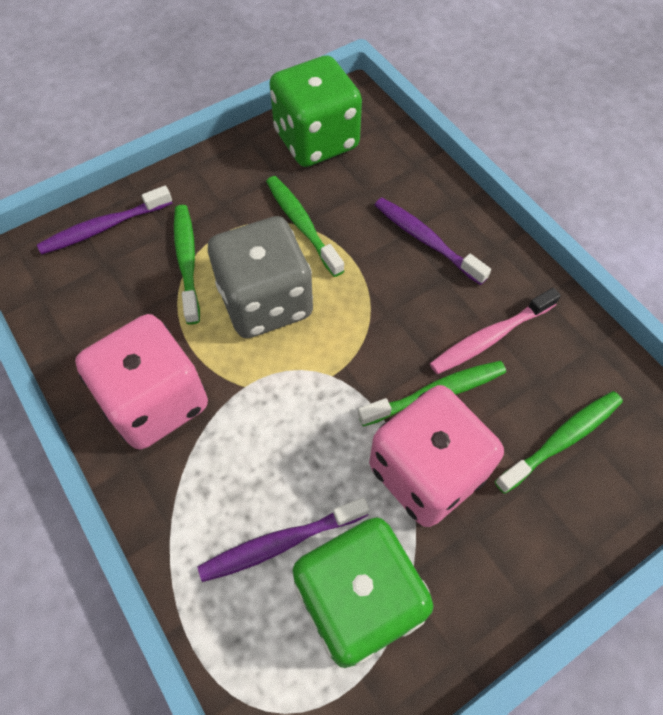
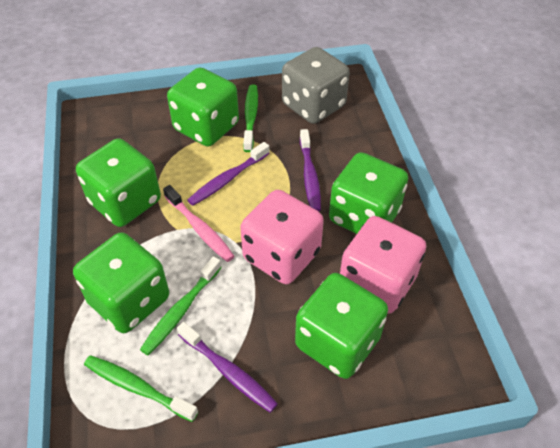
green dice: 2 -> 5
green toothbrush: 4 -> 3

